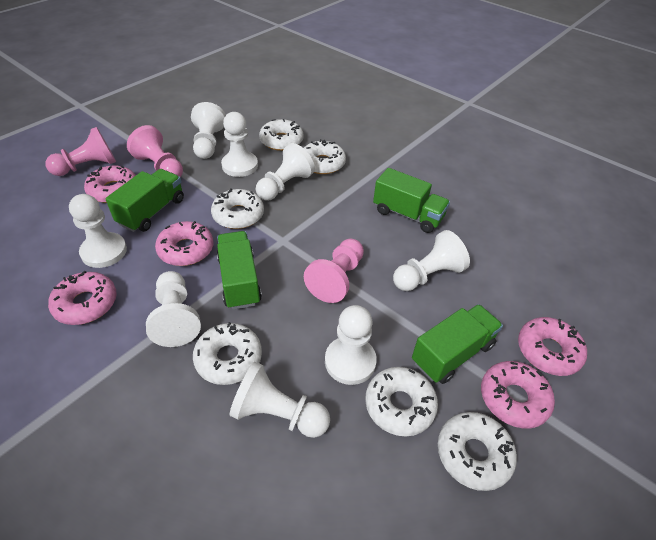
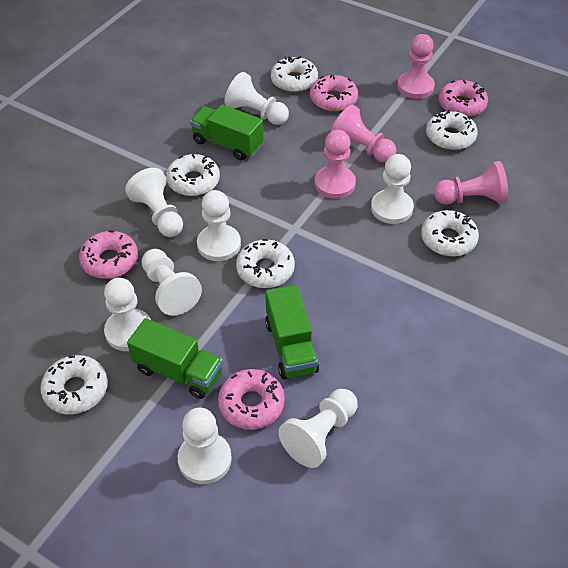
green truck: 4 -> 3
pink donut: 5 -> 4
pink pawn: 3 -> 4

